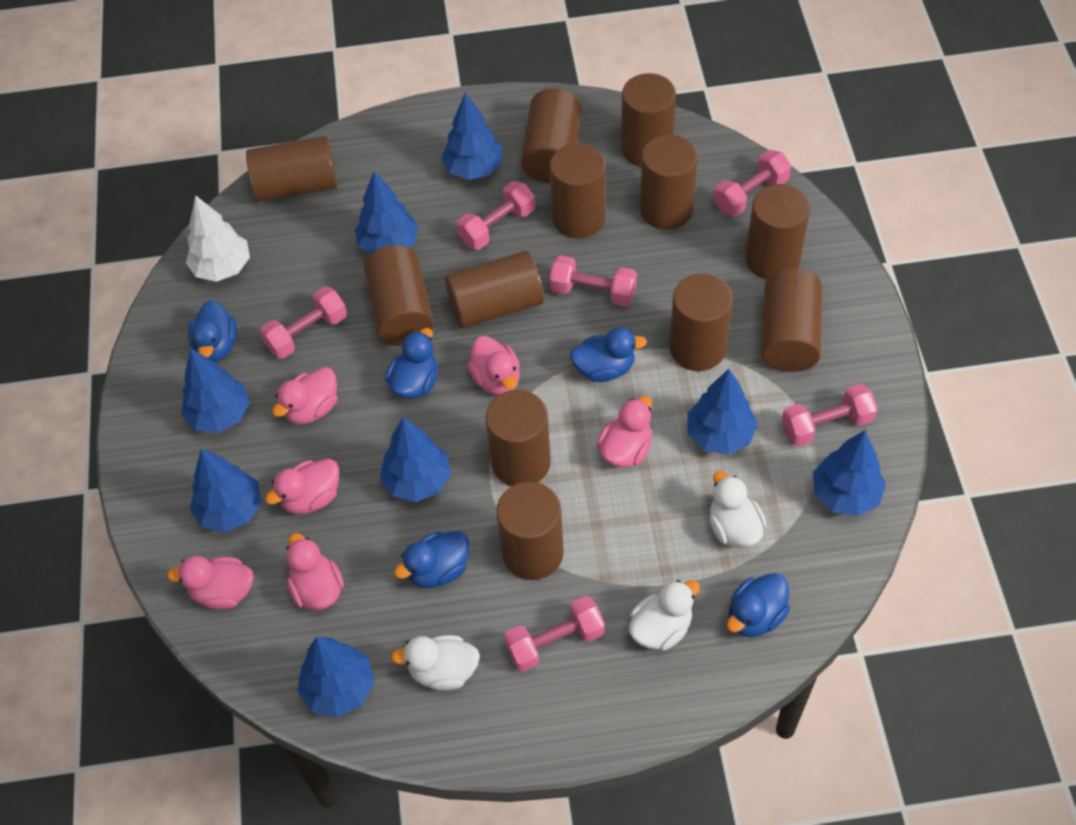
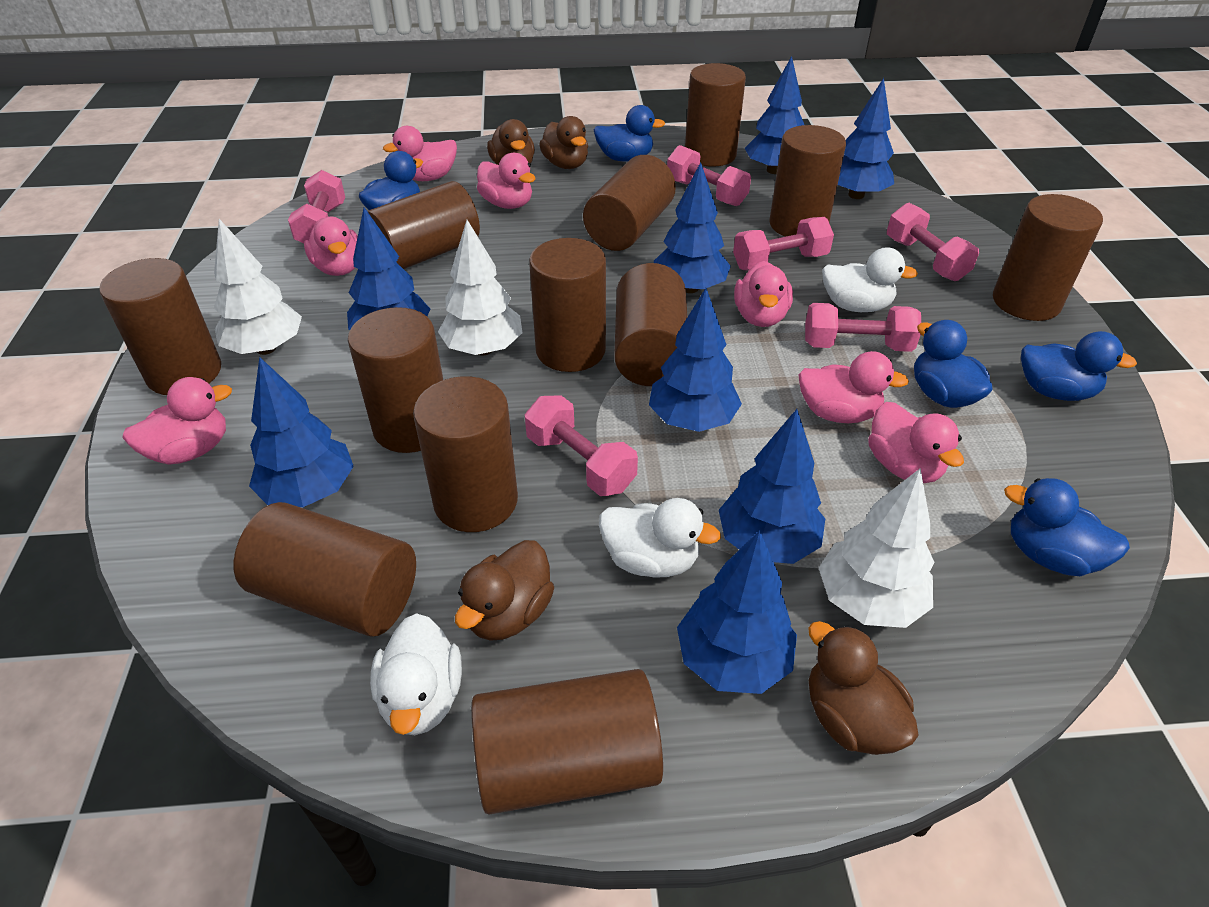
brown duck: 0 -> 4
pink duck: 6 -> 7
white tree: 1 -> 3

